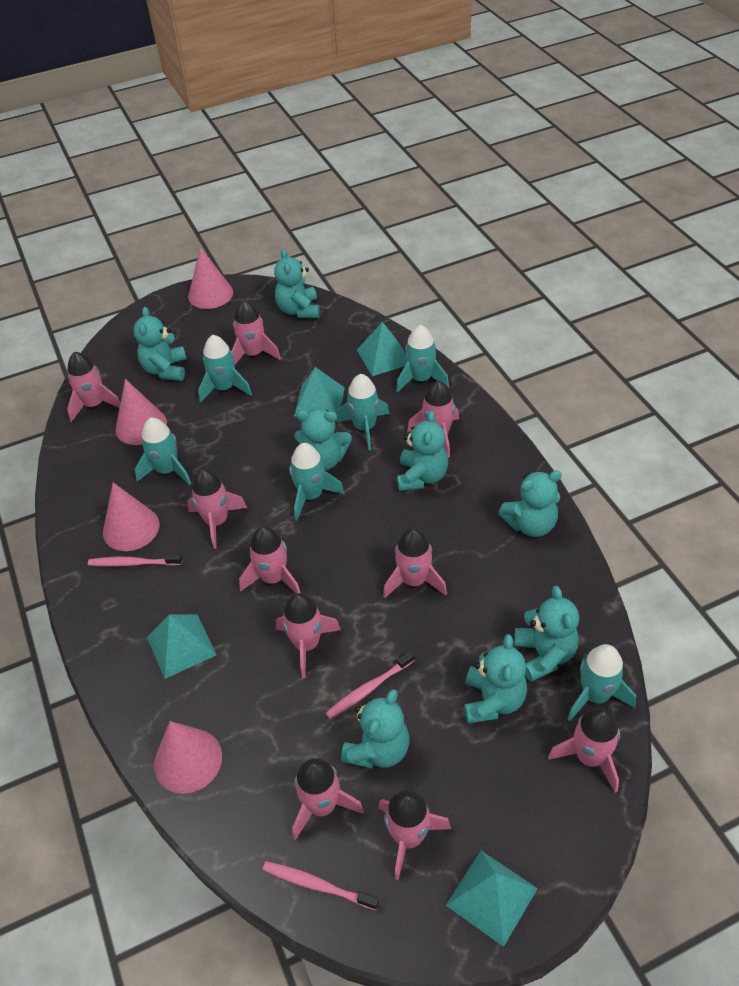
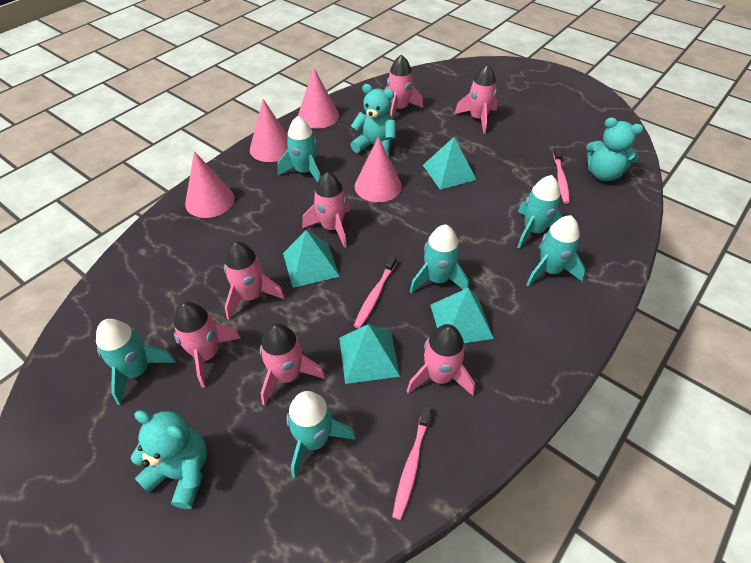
pink rocket: 10 -> 7
turquoise teddy bear: 8 -> 3

